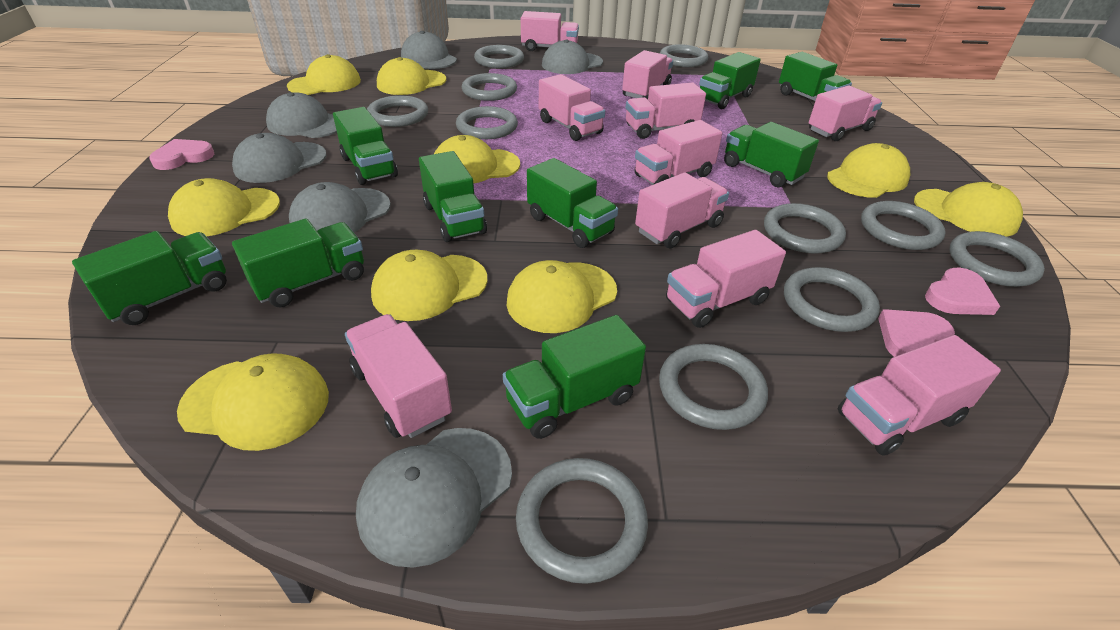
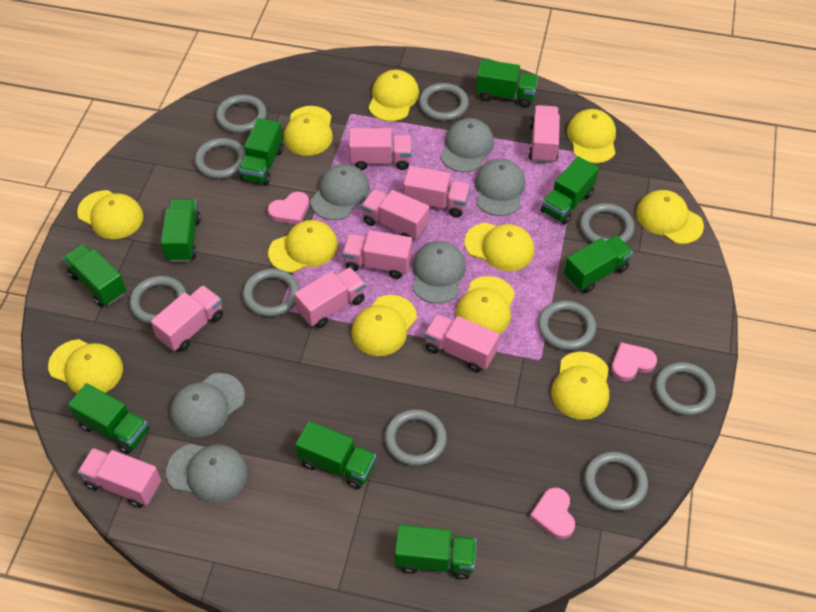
grey ring: 11 -> 10
pink truck: 10 -> 9
yellow cap: 9 -> 11

